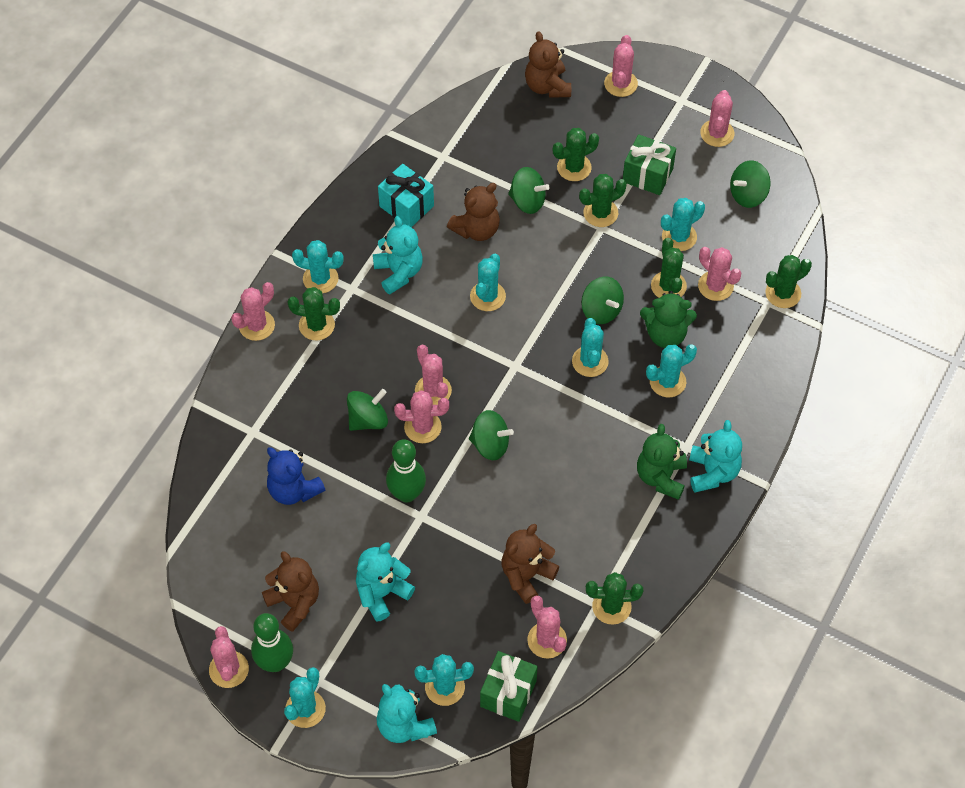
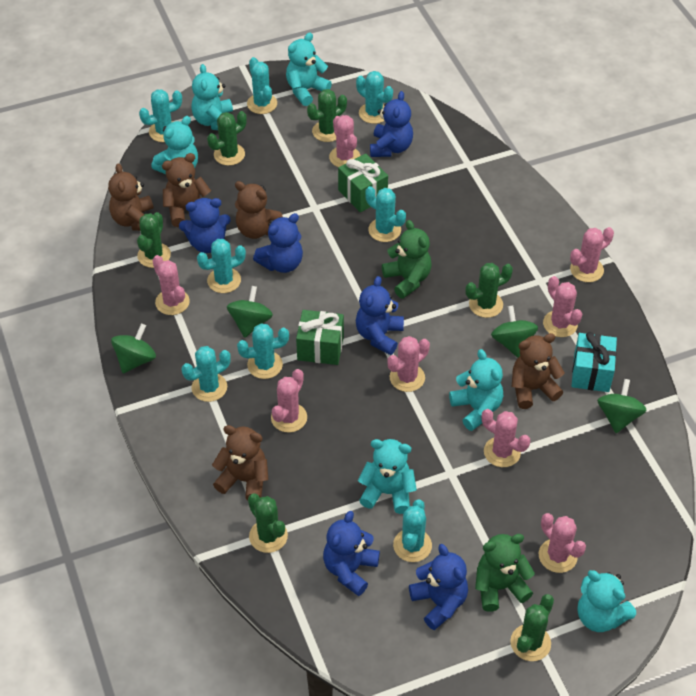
blue teddy bear: 1 -> 6
brown teddy bear: 4 -> 5
green bowling pin: 2 -> 0
green spinning top: 5 -> 4
turquoise cactus: 7 -> 8
turquoise teddy bear: 4 -> 6

